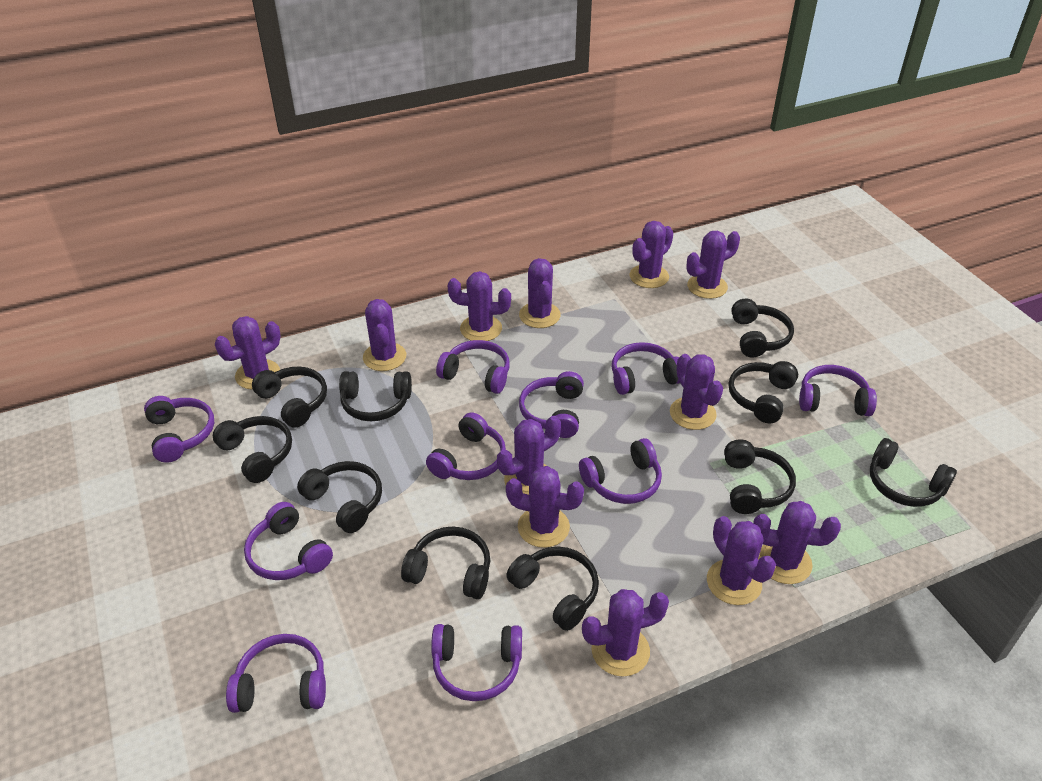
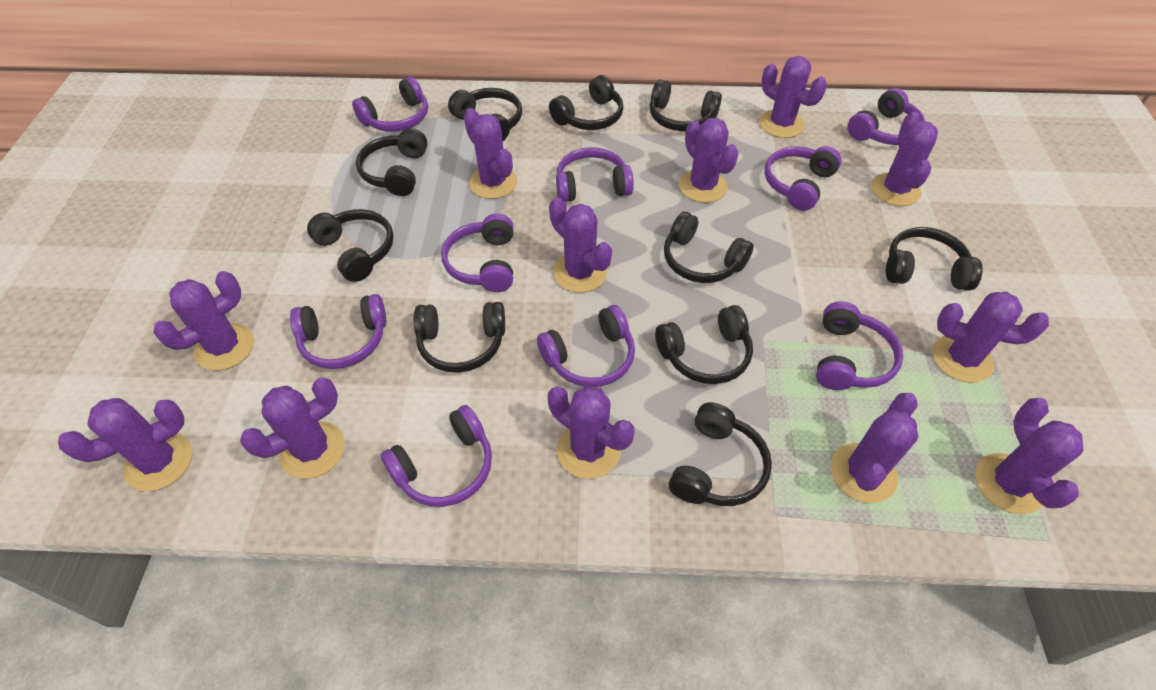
purple headphones: 10 -> 9

